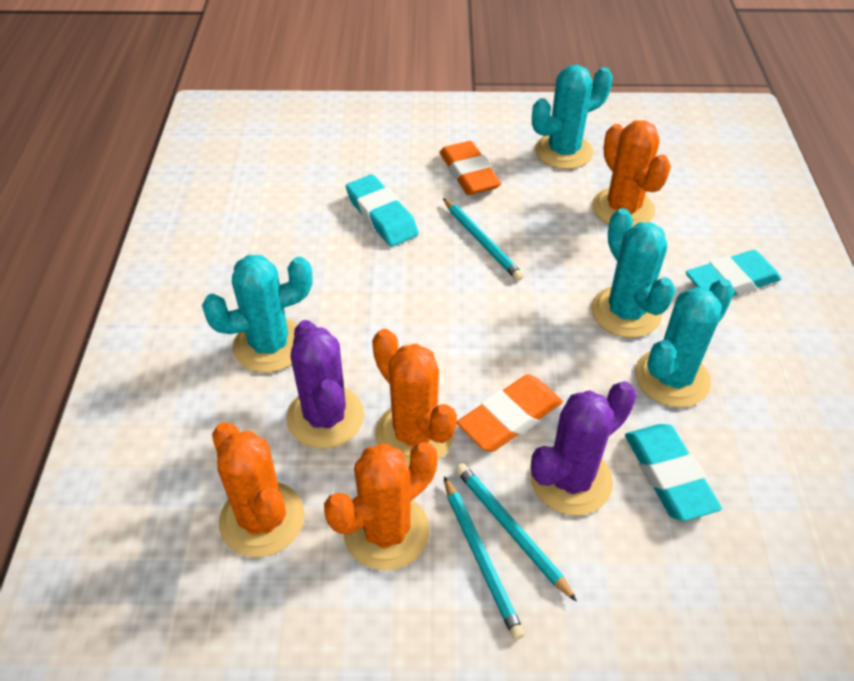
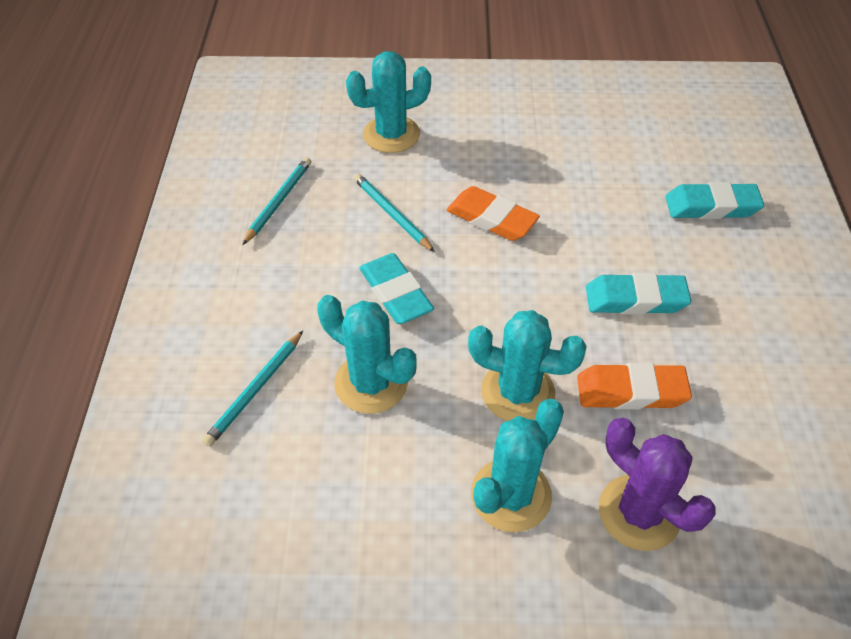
orange cactus: 4 -> 0
purple cactus: 2 -> 1

